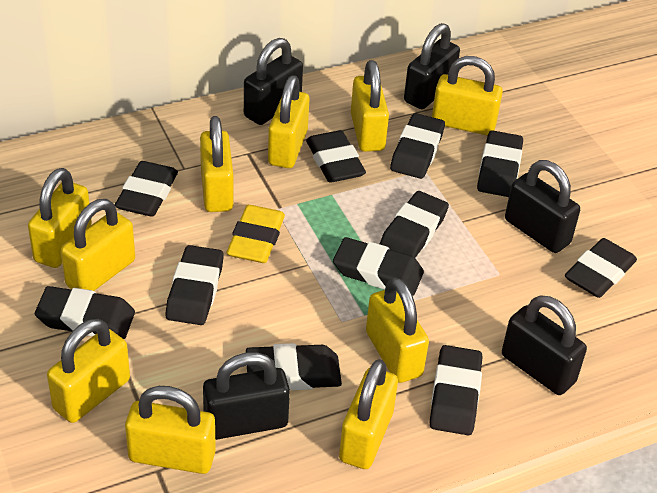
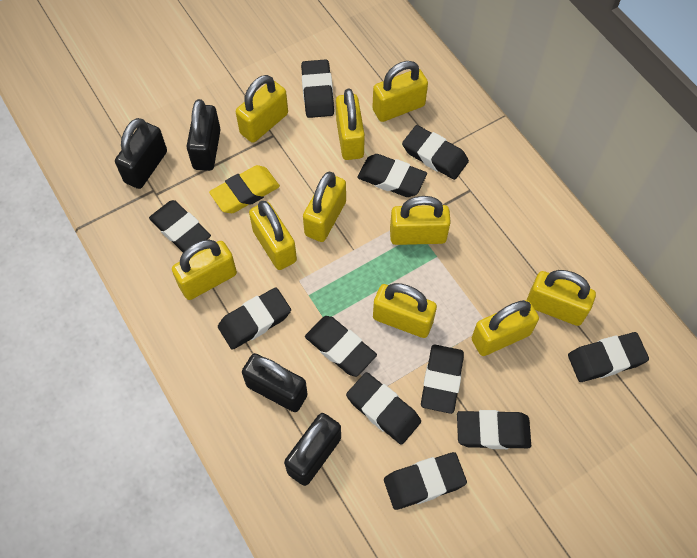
black padlock: 5 -> 4

